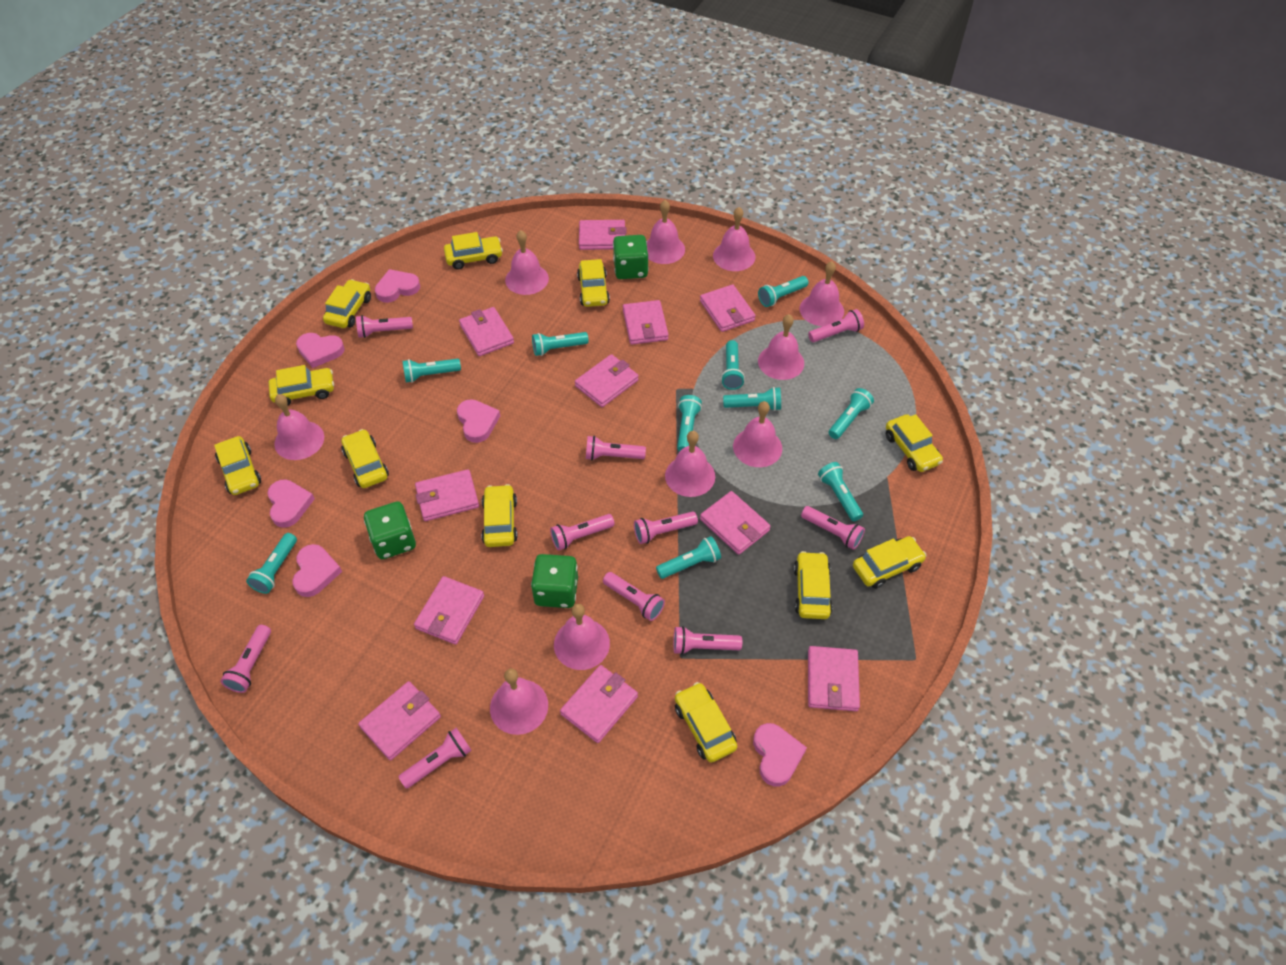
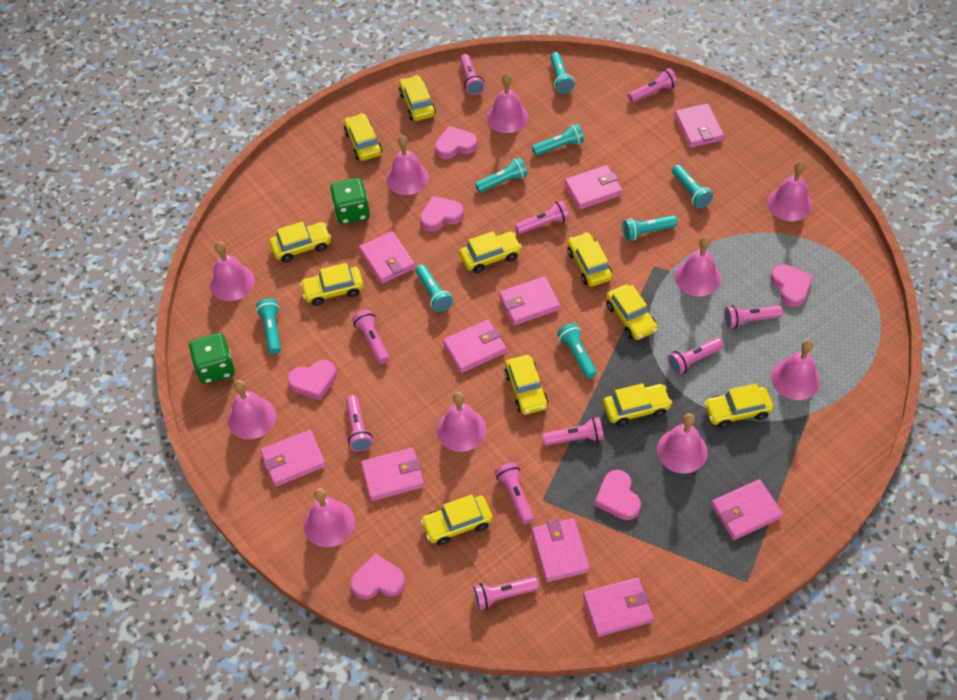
green dice: 3 -> 2
pink wallet: 11 -> 10
turquoise flashlight: 10 -> 8

